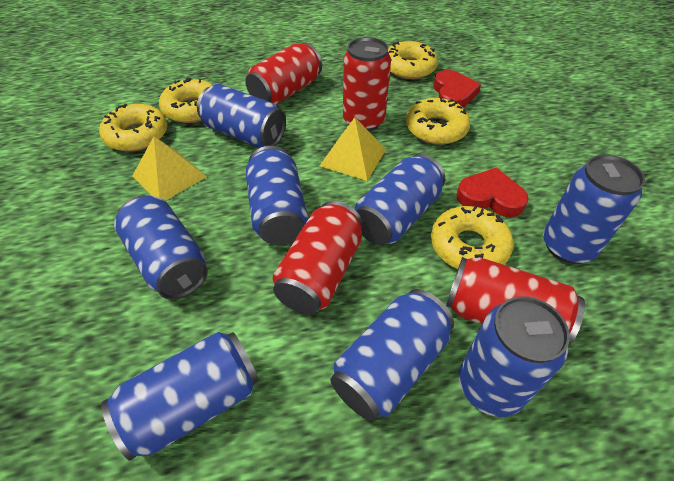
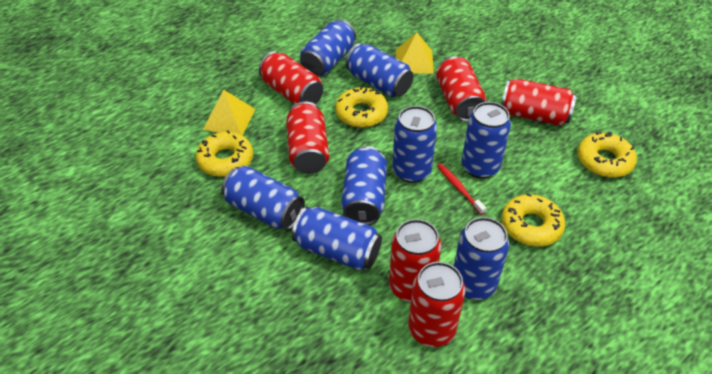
red can: 4 -> 6
red heart: 2 -> 0
red toothbrush: 0 -> 1
yellow donut: 5 -> 4

